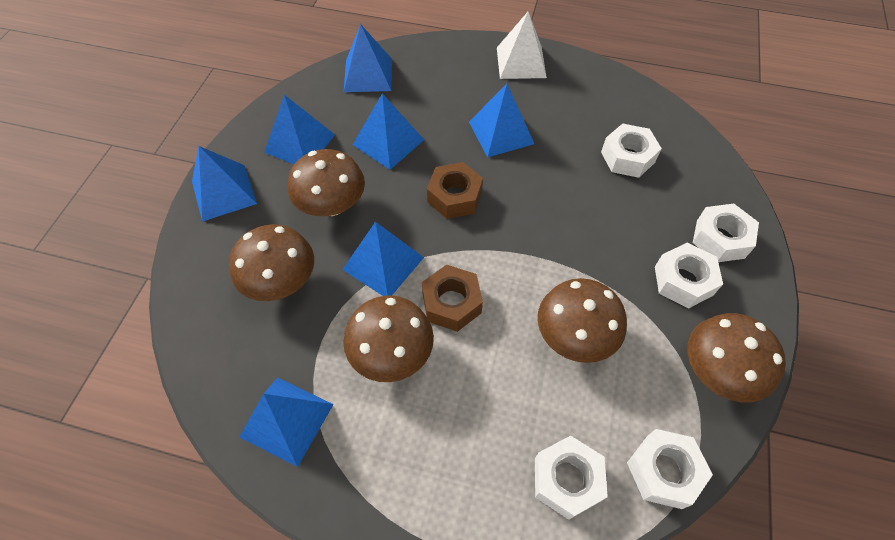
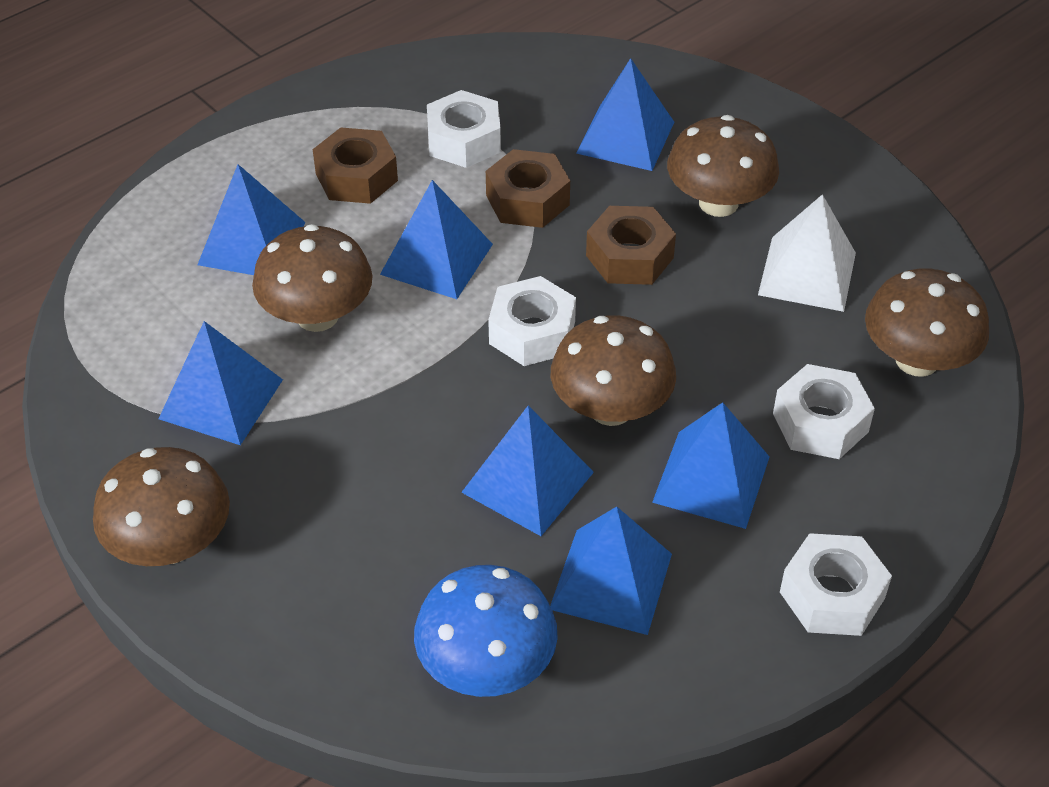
blue mushroom: 0 -> 1
brown nut: 2 -> 3
white nut: 5 -> 4

